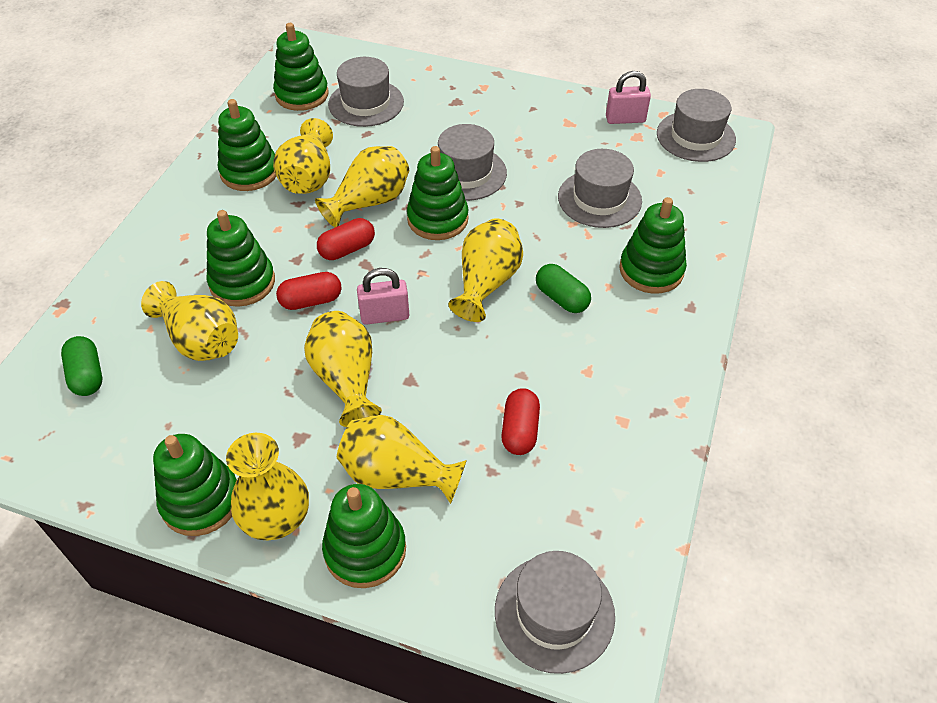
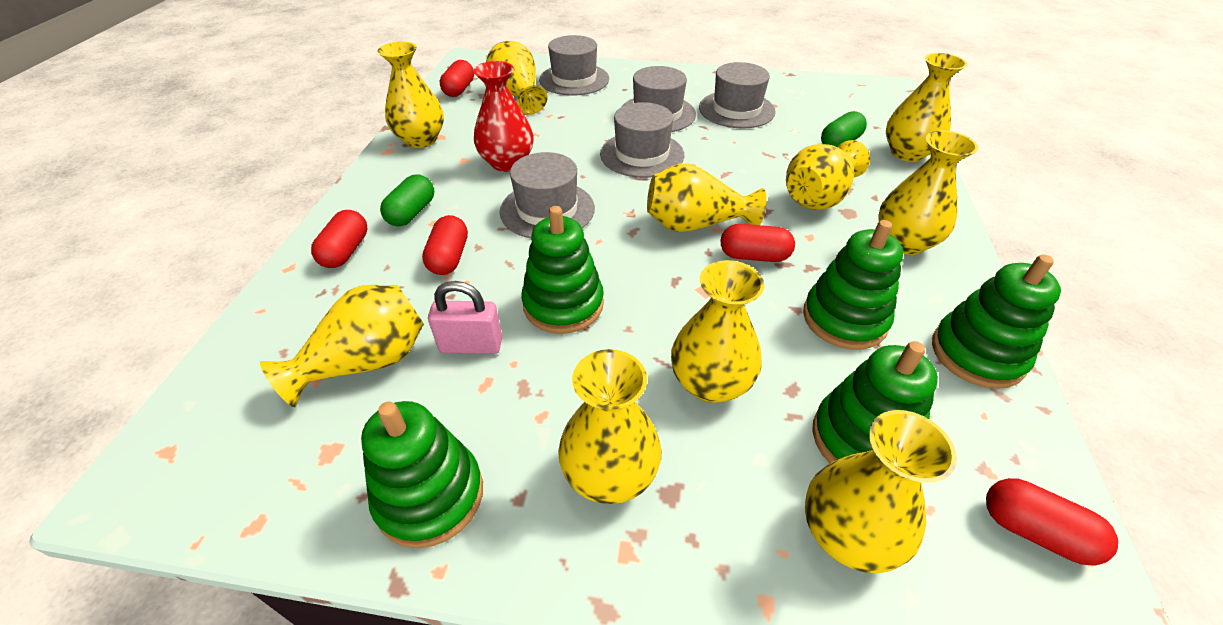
green stacking toy: 7 -> 5
pink padlock: 2 -> 1
red capsule: 3 -> 5
red vase: 0 -> 1
yellow vase: 7 -> 10

